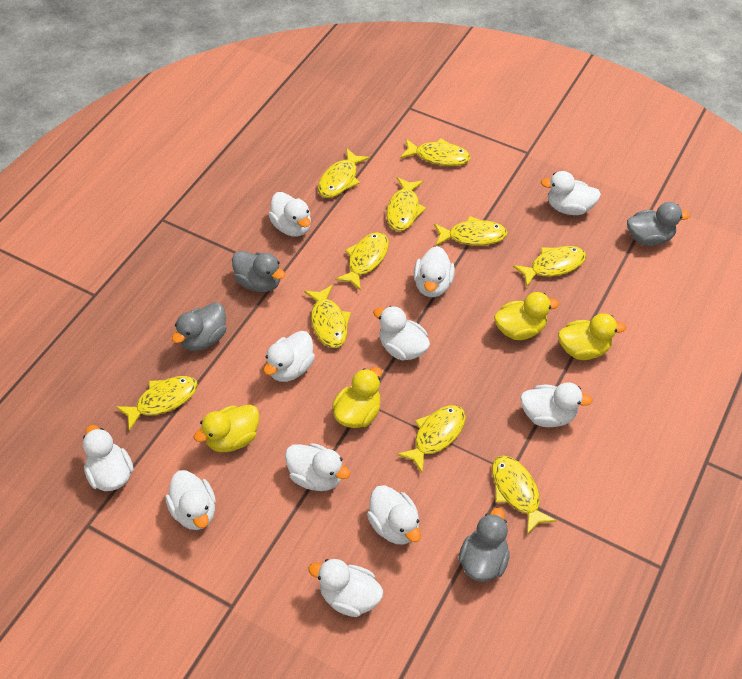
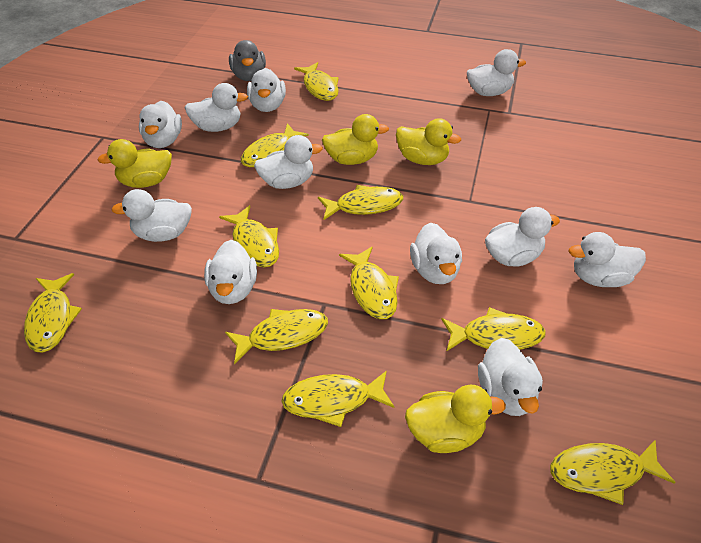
grey duck: 4 -> 1

